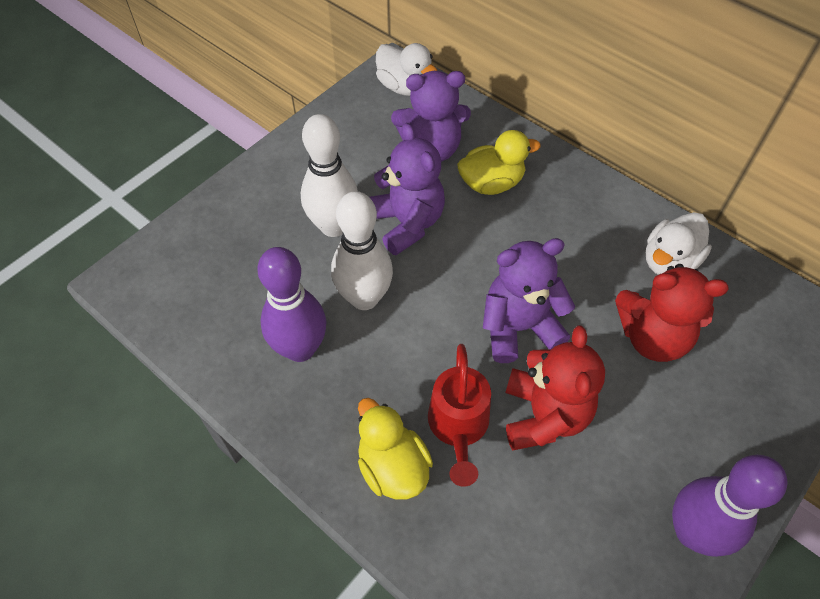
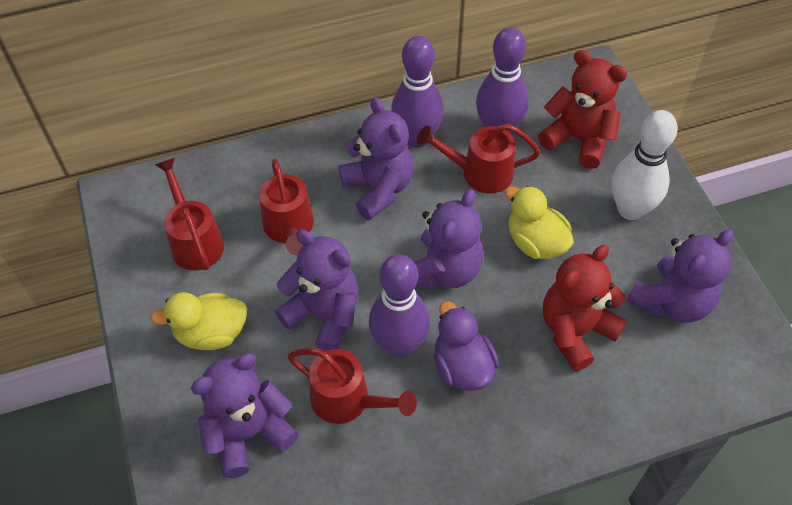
purple bowling pin: 2 -> 3
purple duck: 0 -> 1
purple teddy bear: 3 -> 5
red watering can: 1 -> 4
white bowling pin: 2 -> 1
white duck: 2 -> 0

